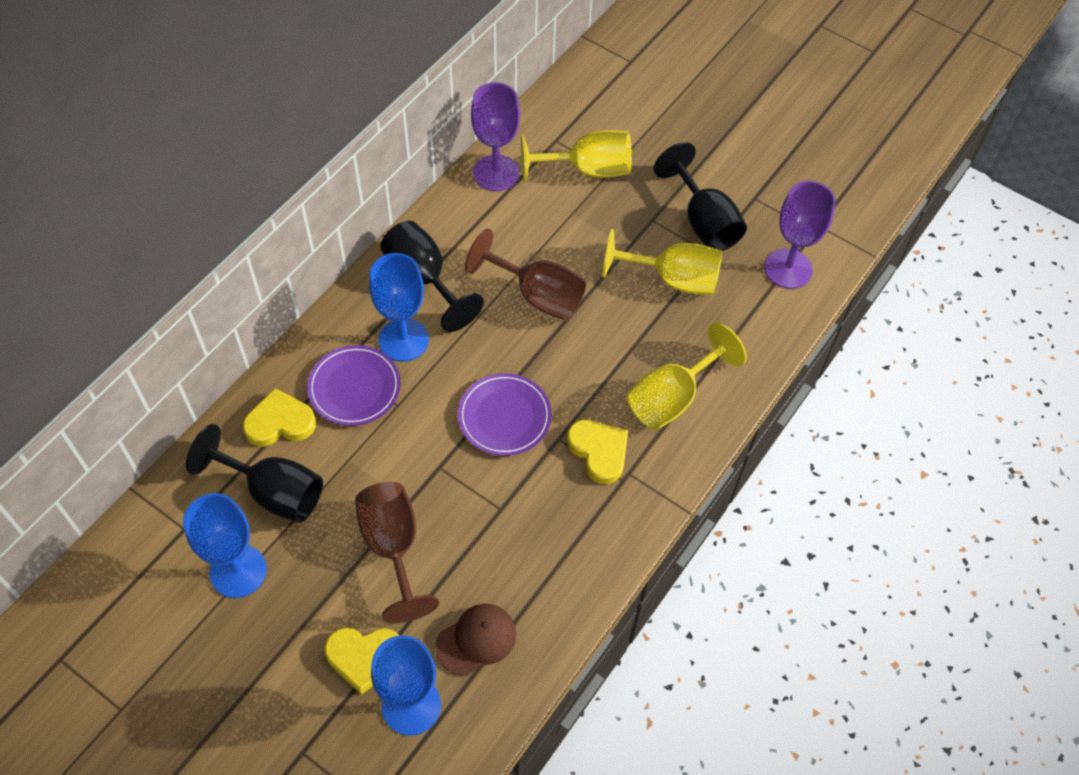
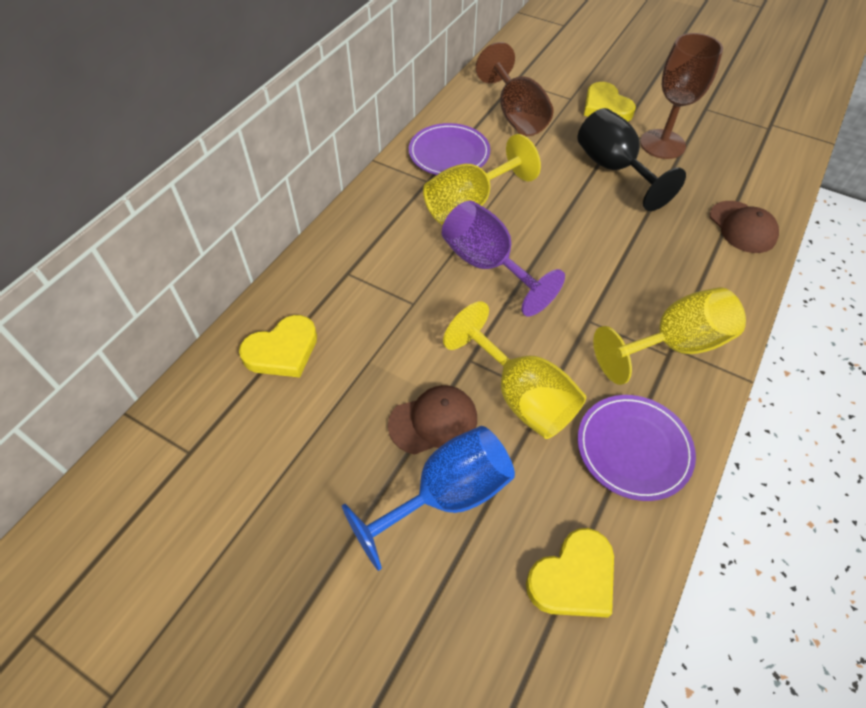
black goblet: 3 -> 1
blue goblet: 3 -> 1
brown cap: 1 -> 2
purple goblet: 2 -> 1

